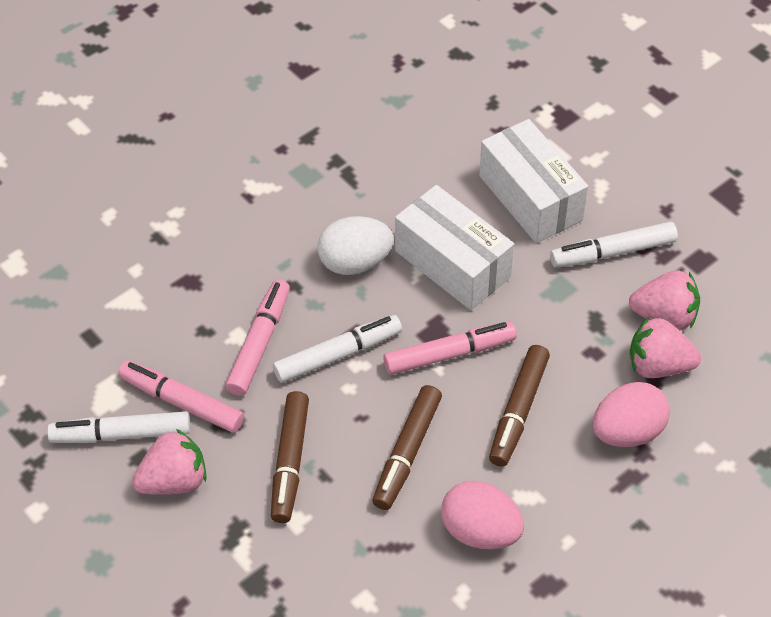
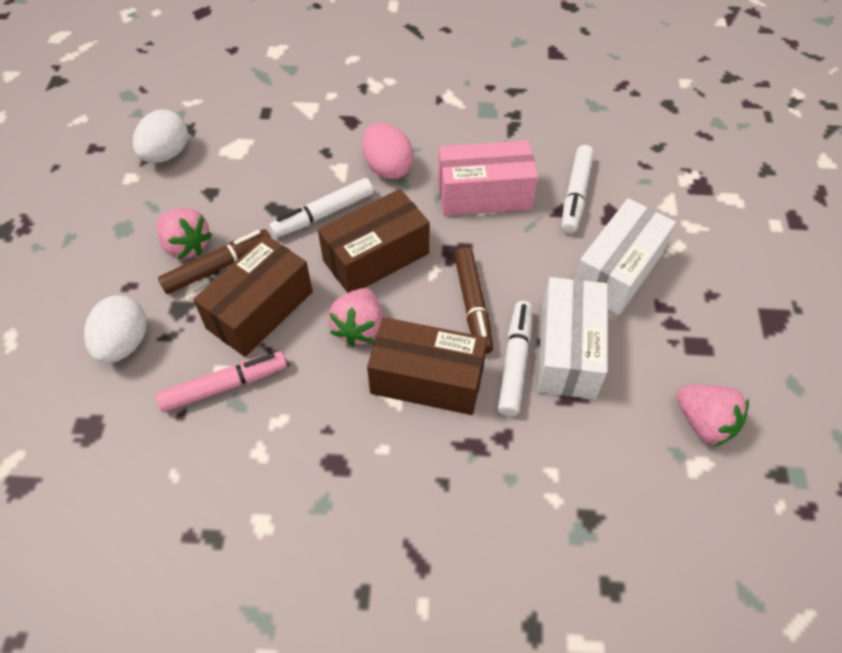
brown box: 0 -> 3
brown marker: 3 -> 2
pink box: 0 -> 1
pink egg: 2 -> 1
pink marker: 3 -> 1
white egg: 1 -> 2

